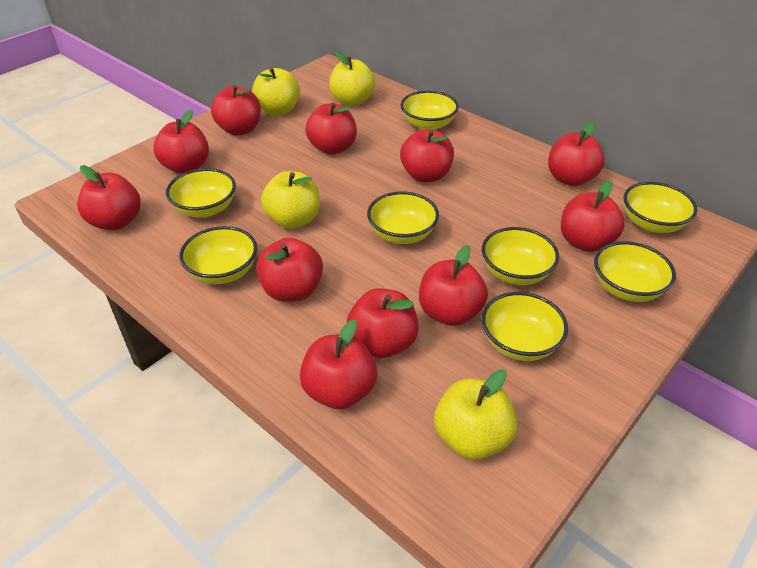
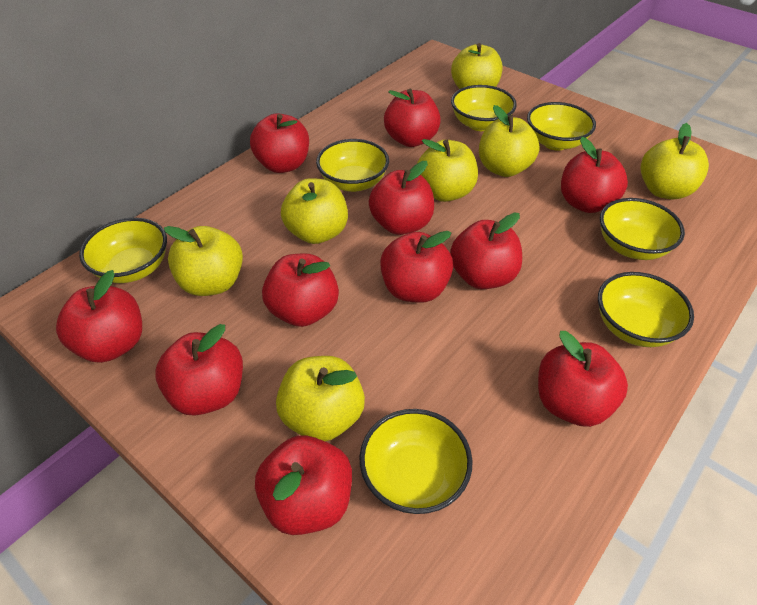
yellow apple: 4 -> 7
yellow bowl: 8 -> 7

